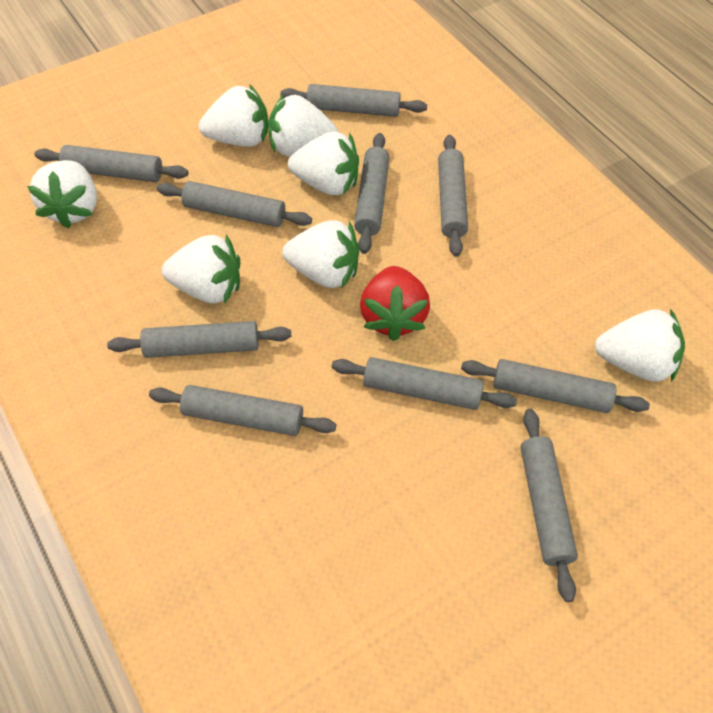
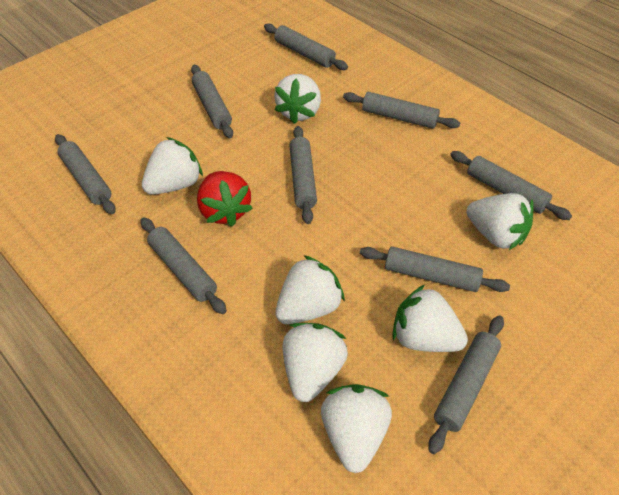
grey rolling pin: 10 -> 9

